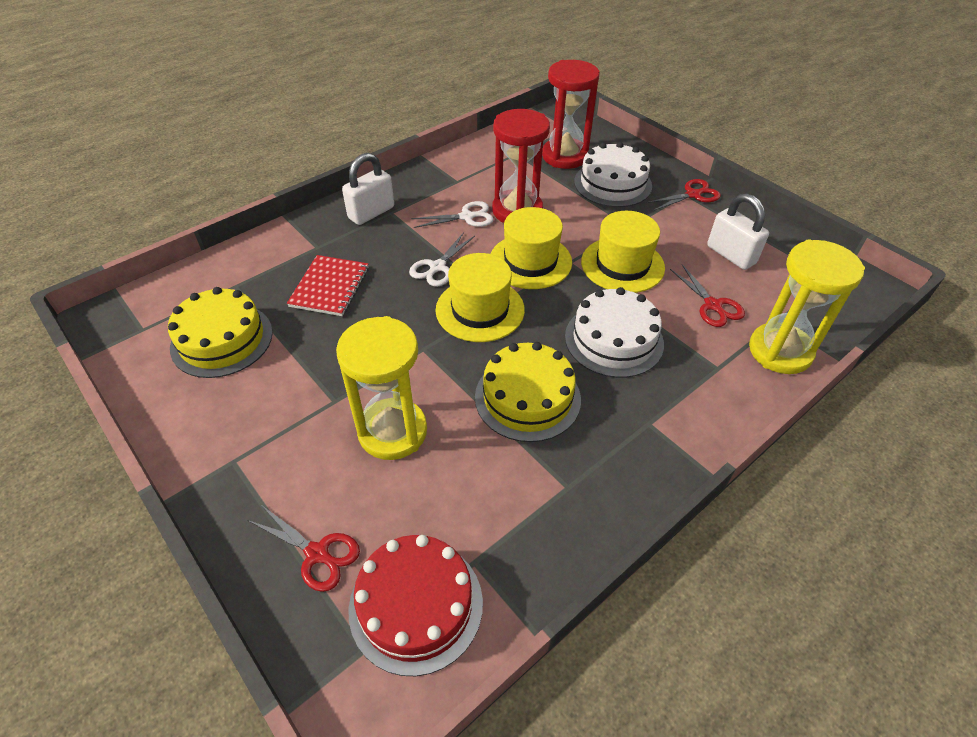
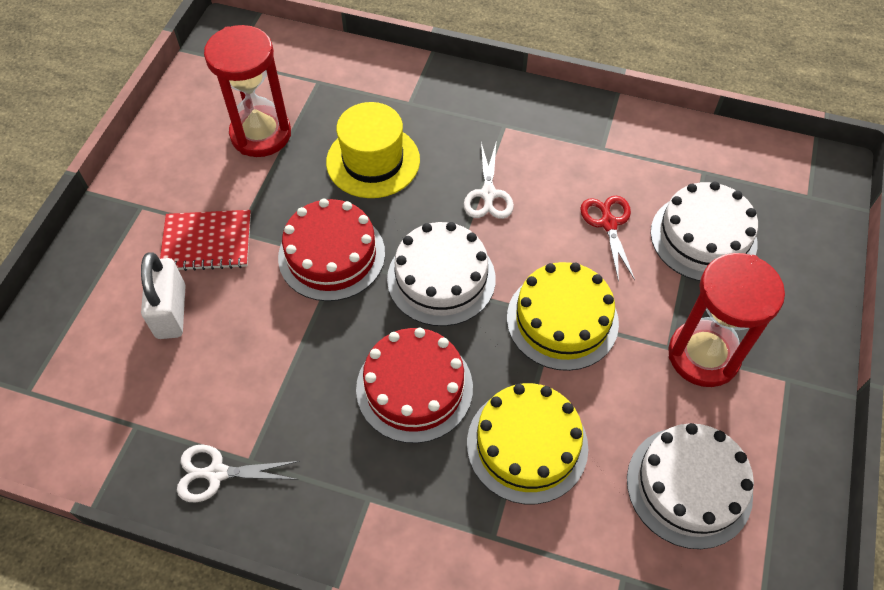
red cake: 1 -> 2
red scissors: 3 -> 1
white cake: 2 -> 3
white padlock: 2 -> 1
yellow hat: 3 -> 1
yellow hourglass: 2 -> 0

